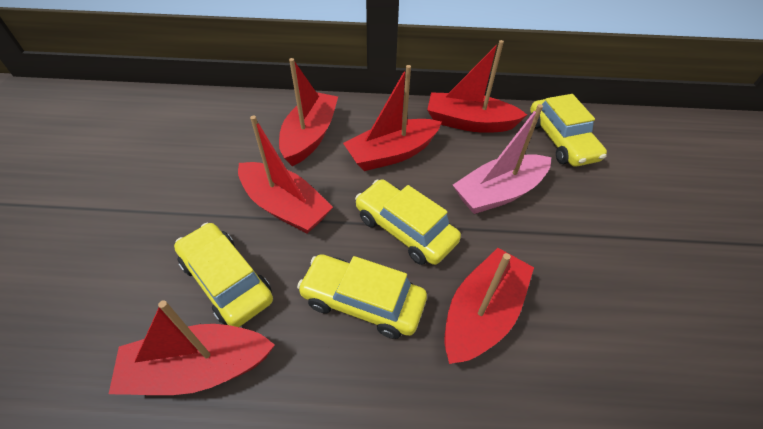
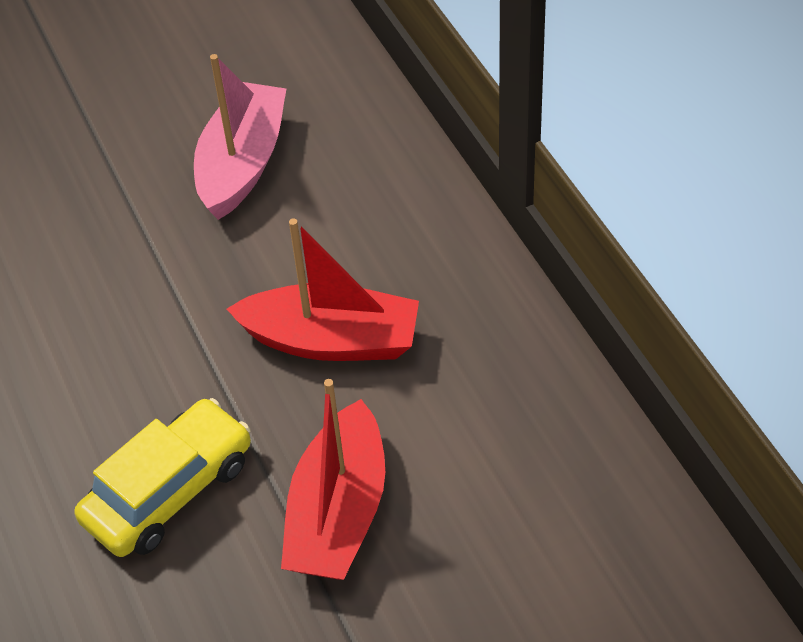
red boat: 6 -> 2
yellow car: 4 -> 1

